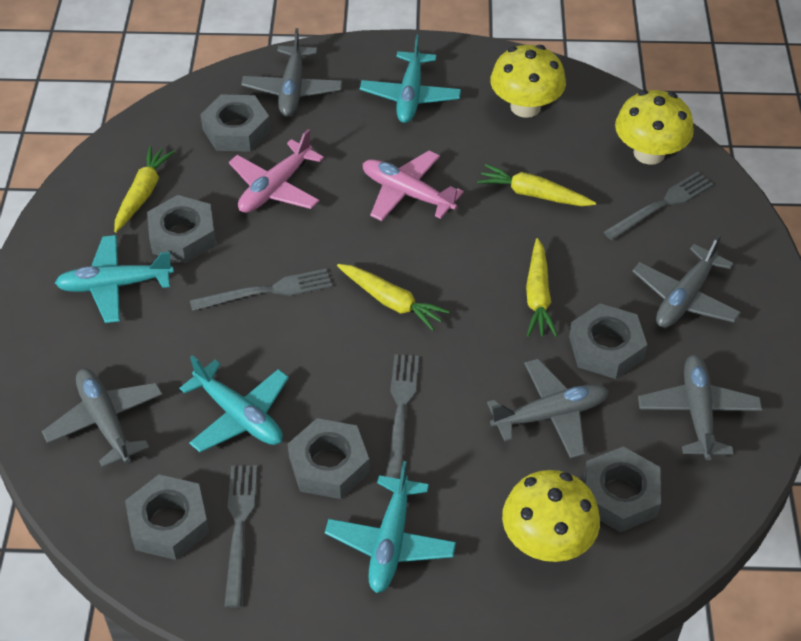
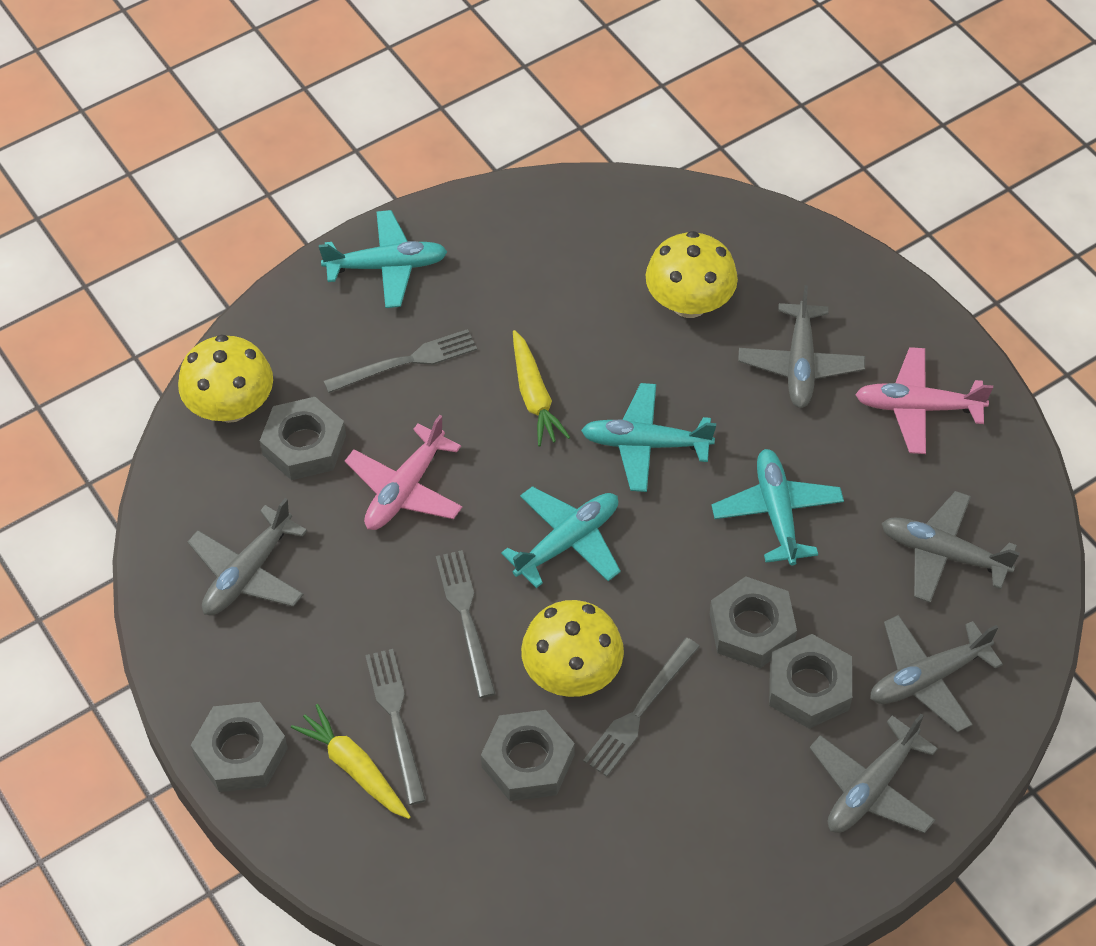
grey nut: 6 -> 5
yellow carrot: 4 -> 2

